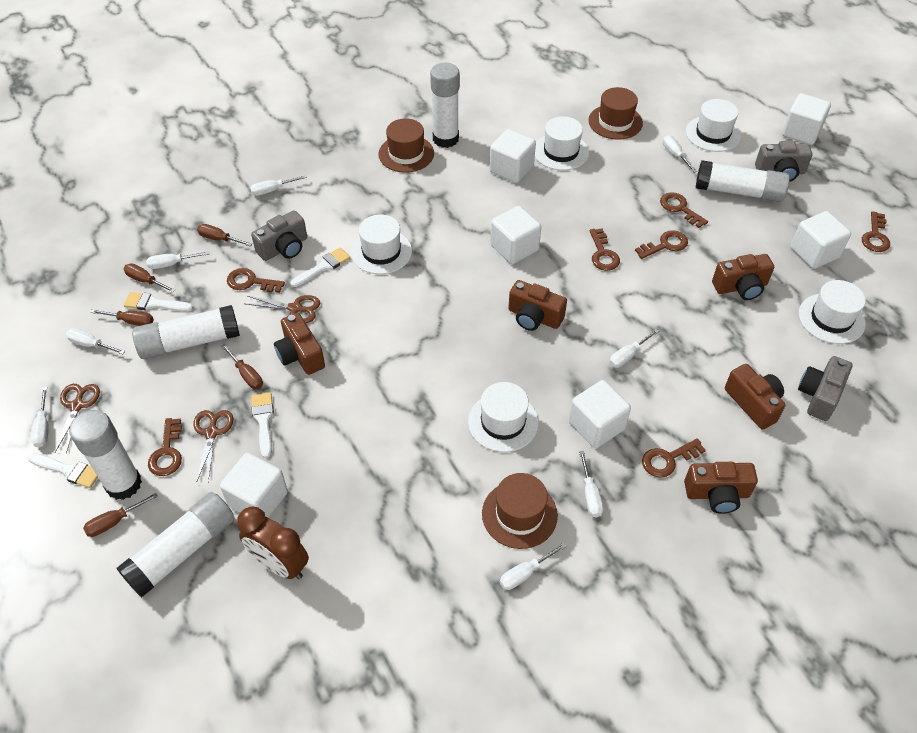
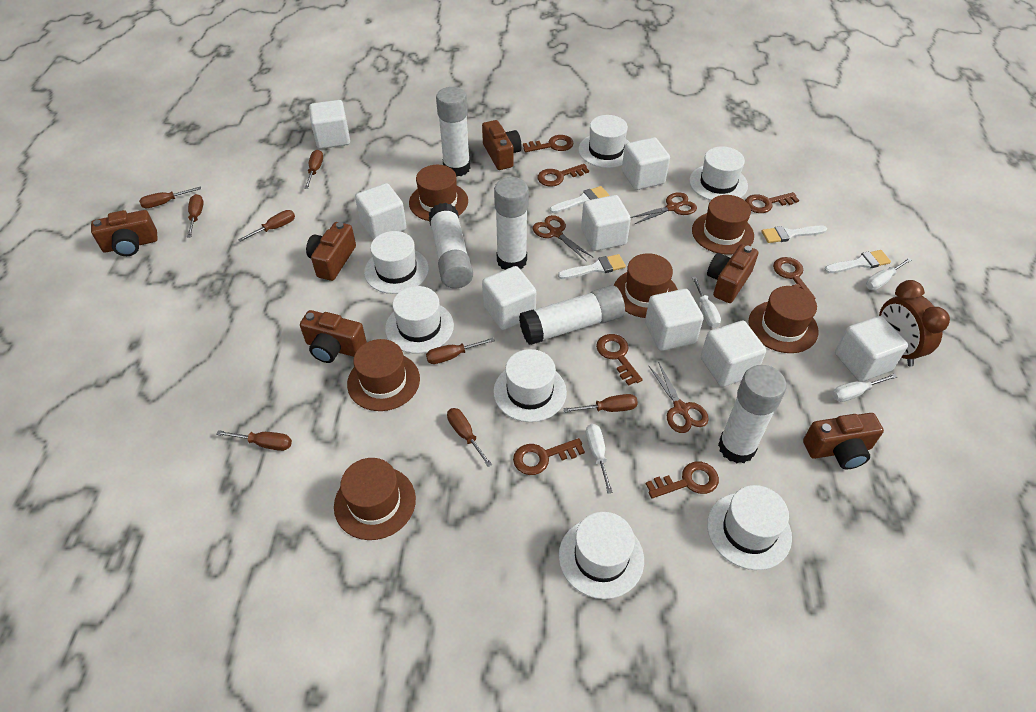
brown camera: 5 -> 6
brown hat: 3 -> 6
brown screwdriver: 5 -> 8
grey camera: 3 -> 0
white cube: 6 -> 8
white hat: 5 -> 7
white screwdriver: 8 -> 4

